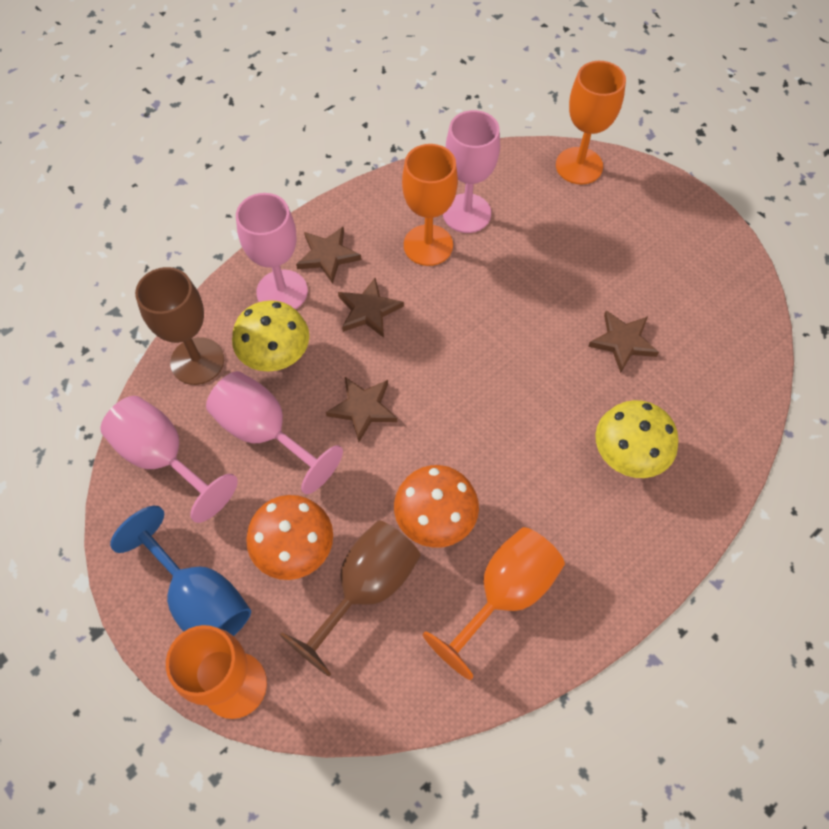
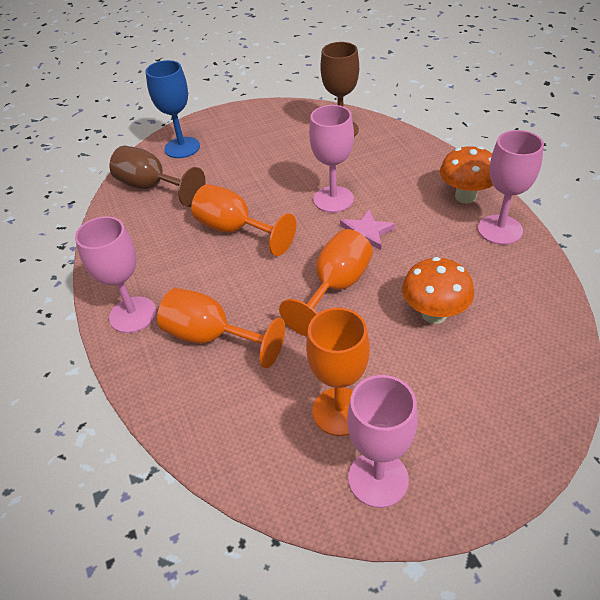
brown star: 4 -> 0
pink star: 0 -> 1
yellow mushroom: 2 -> 0

